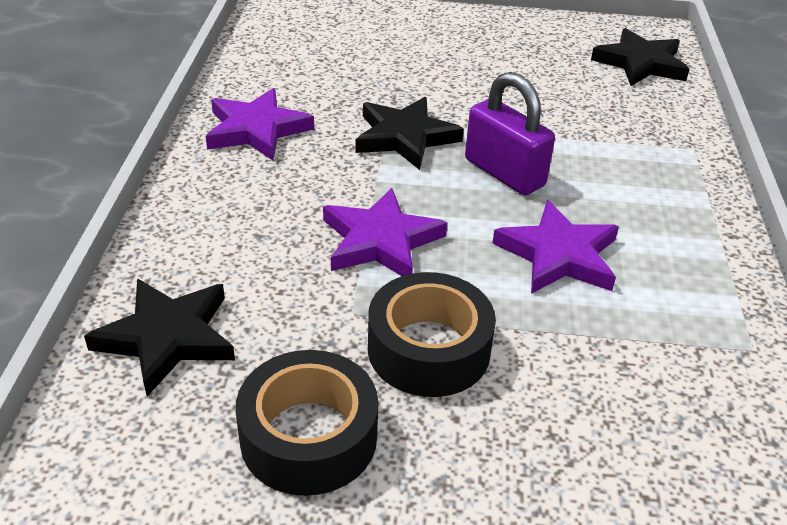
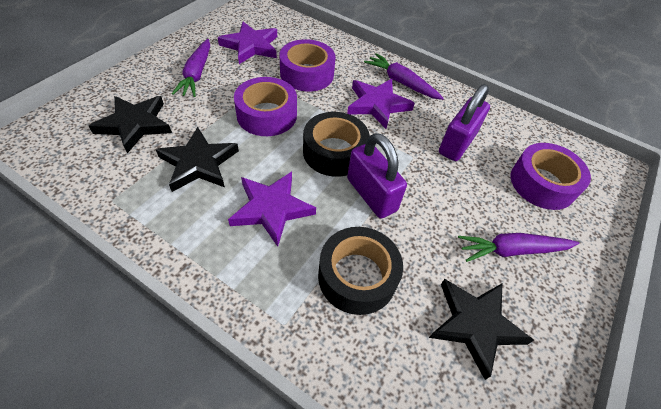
purple carrot: 0 -> 3
purple padlock: 1 -> 2
purple tape: 0 -> 3

